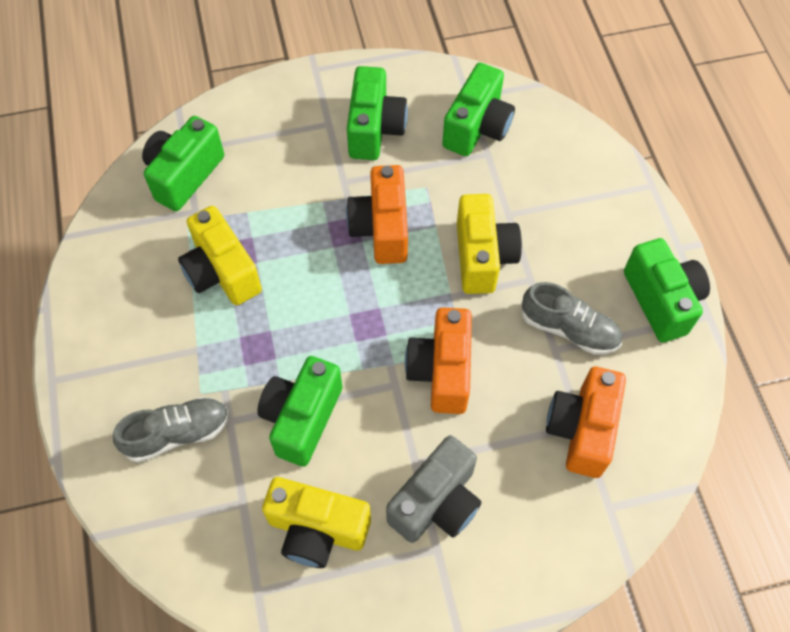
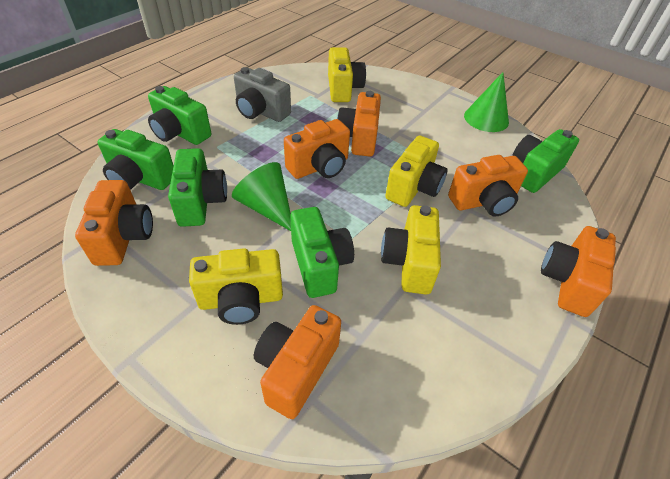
green cone: 0 -> 2
grey shoe: 2 -> 0
orange camera: 3 -> 6
yellow camera: 3 -> 4

